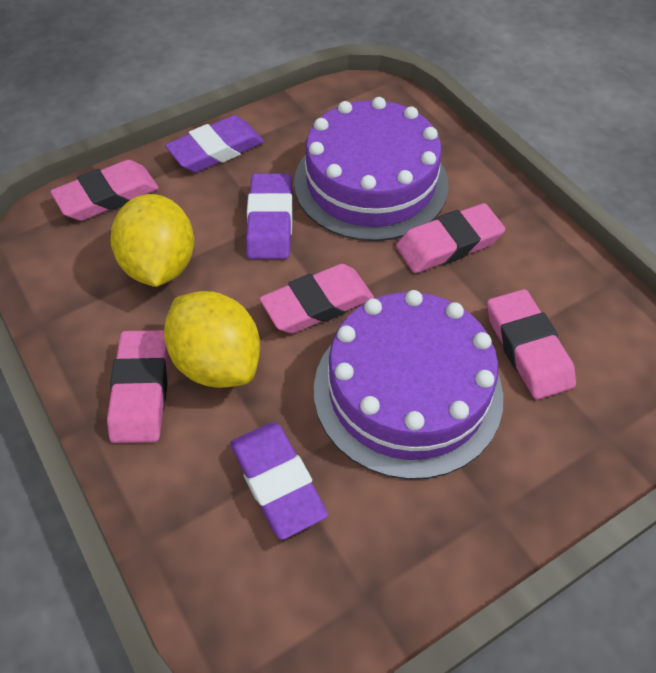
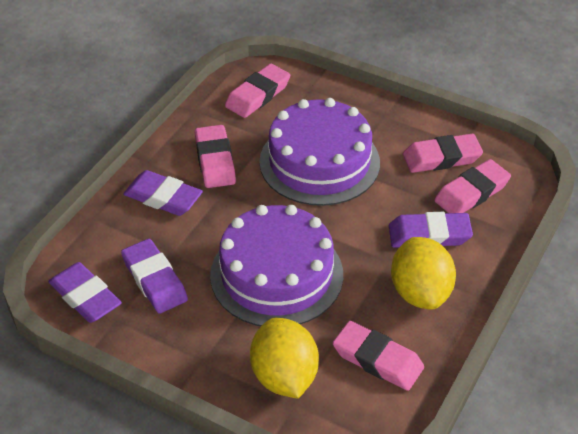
purple eraser: 3 -> 4

